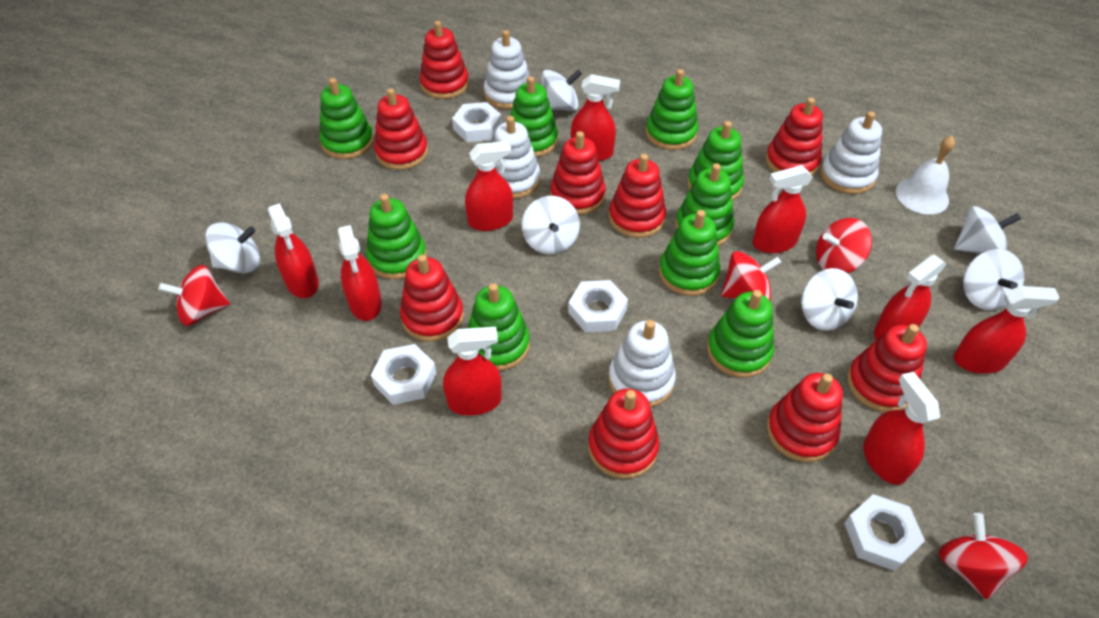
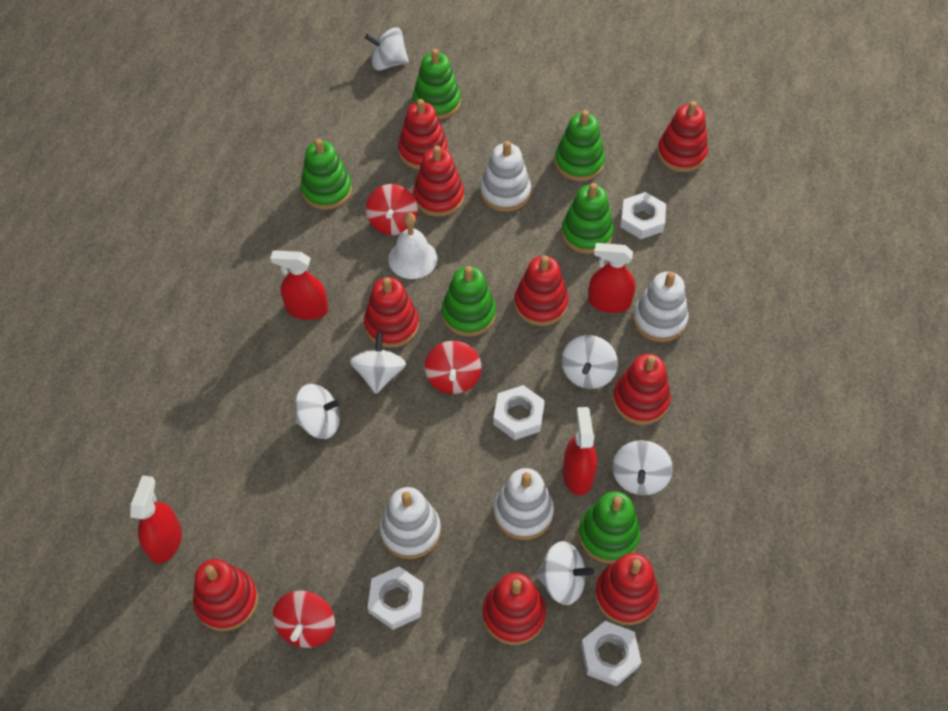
green stacking toy: 9 -> 6
red spinning top: 4 -> 3
red spray bottle: 9 -> 4

